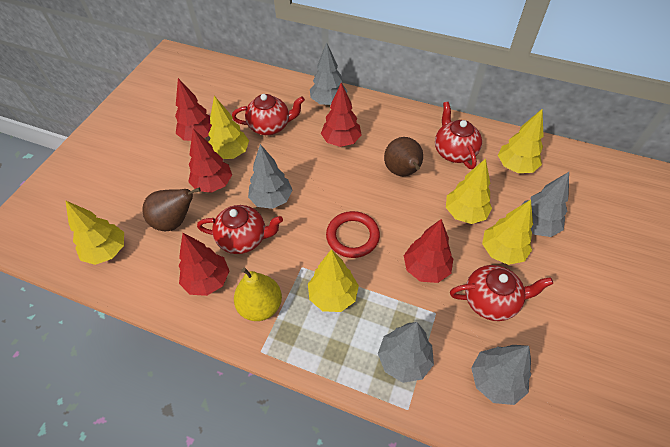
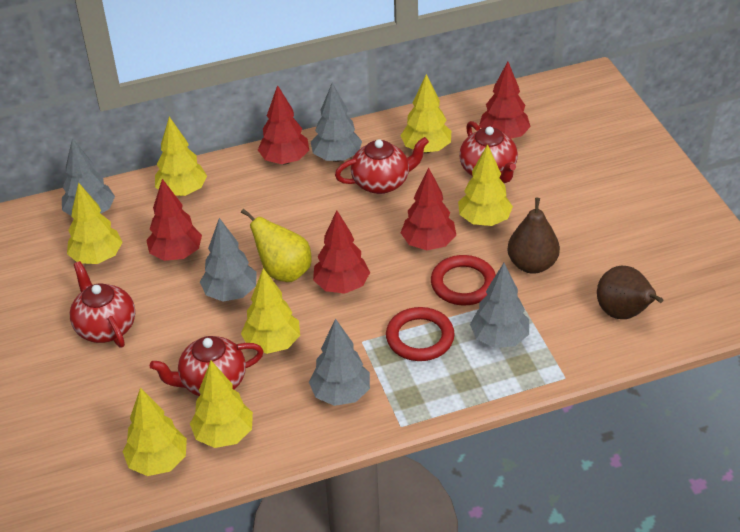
red ring: 1 -> 2
yellow tree: 6 -> 7

